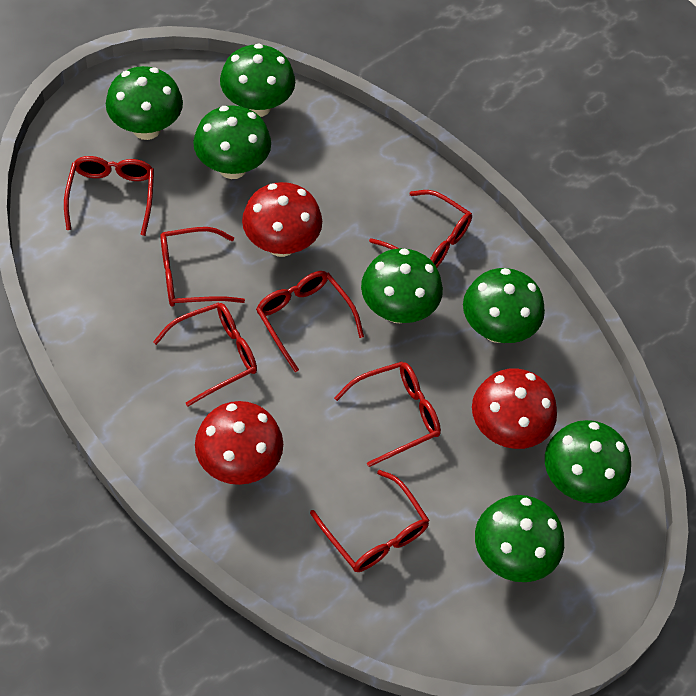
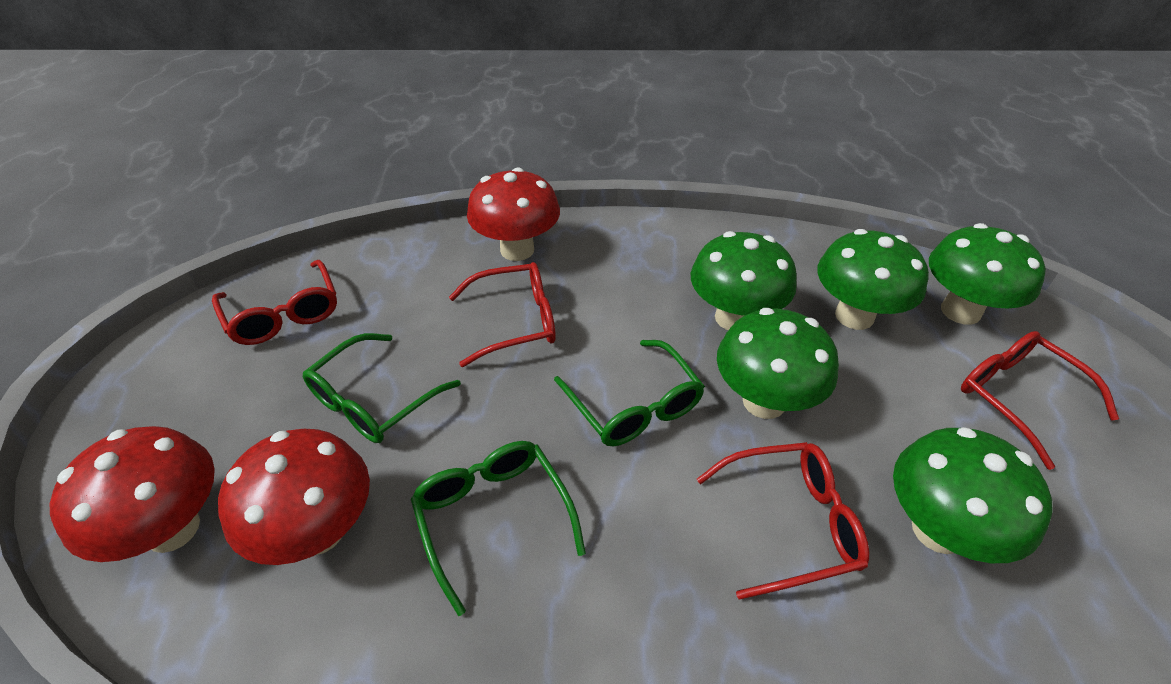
green glasses: 0 -> 3
green mushroom: 7 -> 5
red glasses: 7 -> 4

